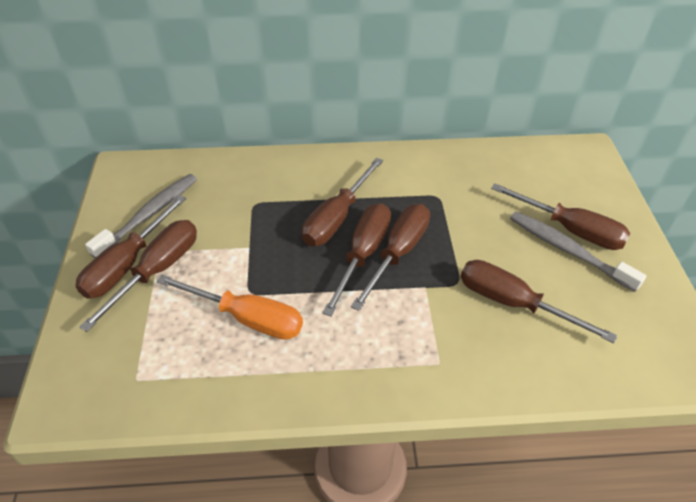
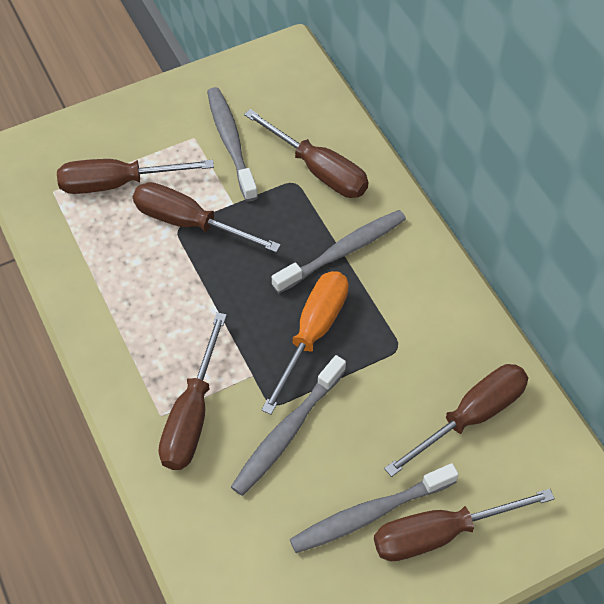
brown screwdriver: 7 -> 6
grey toothbrush: 2 -> 4

